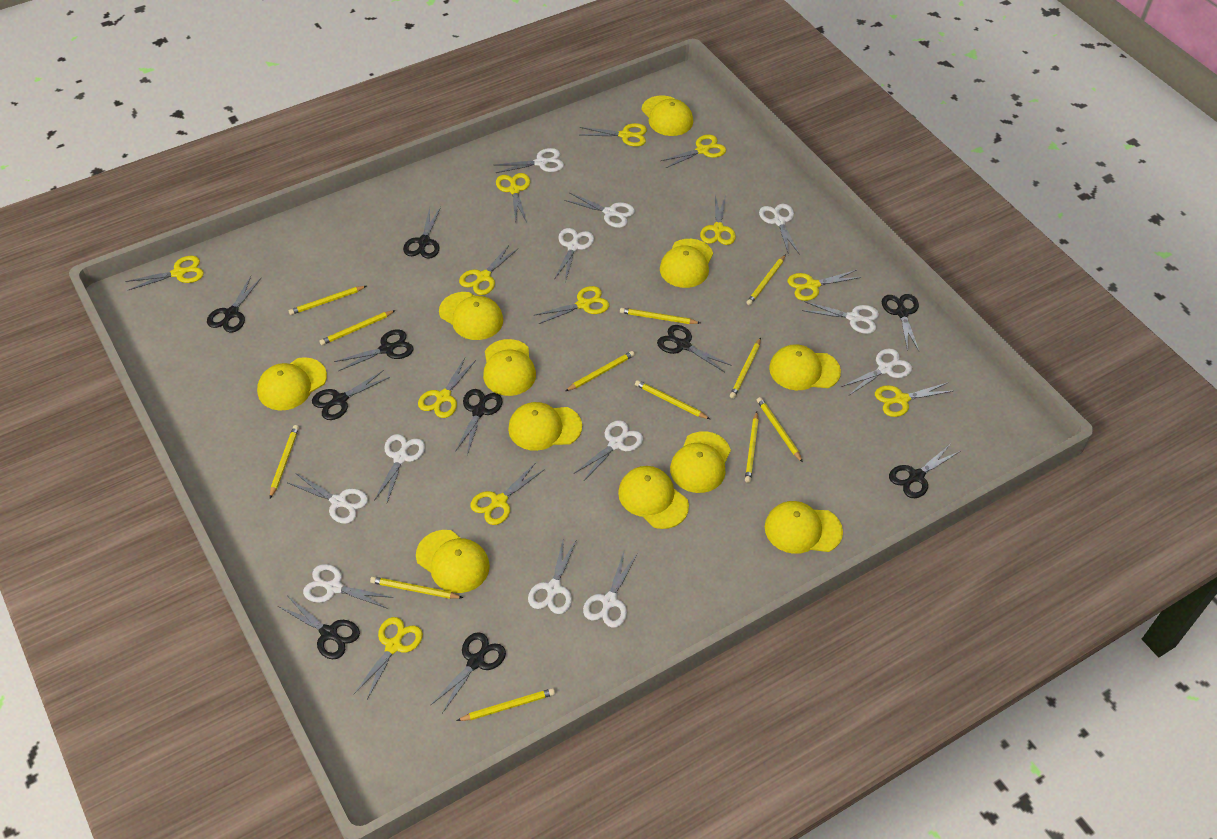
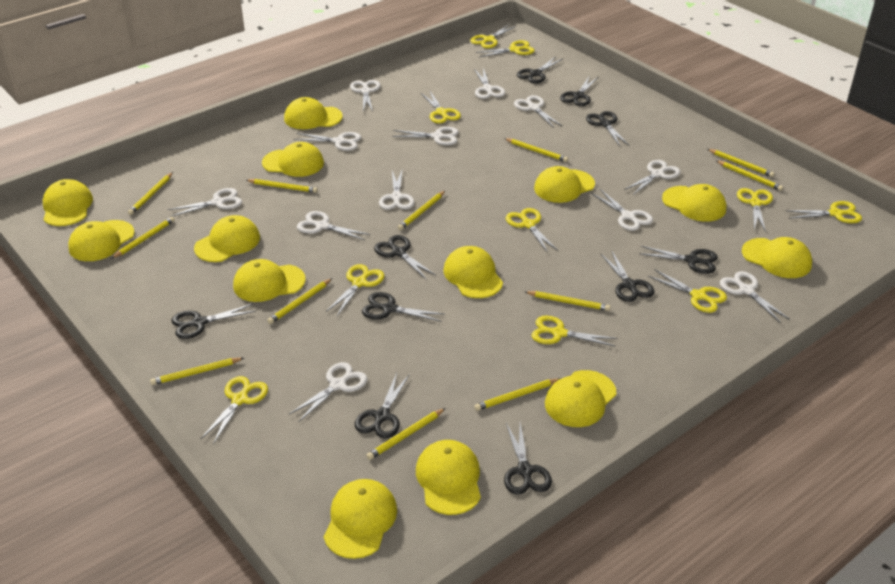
yellow cap: 11 -> 13
yellow scissors: 12 -> 10

